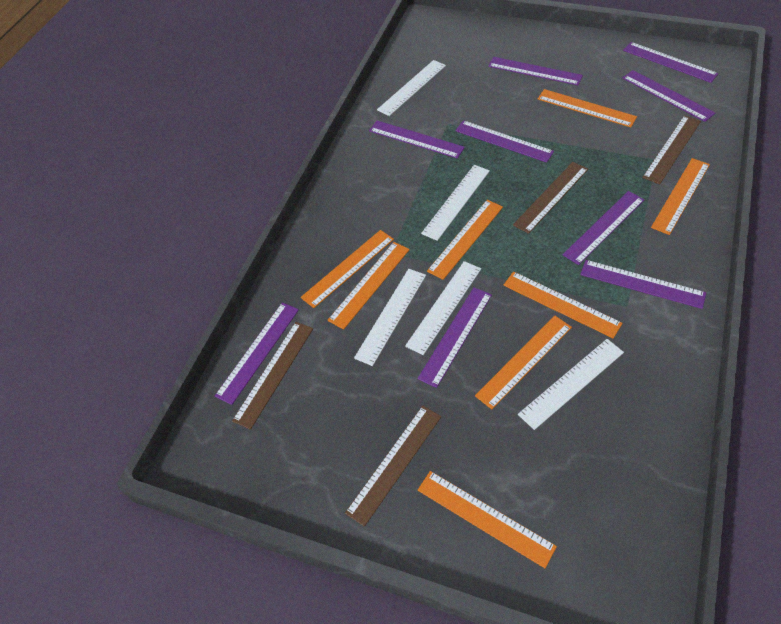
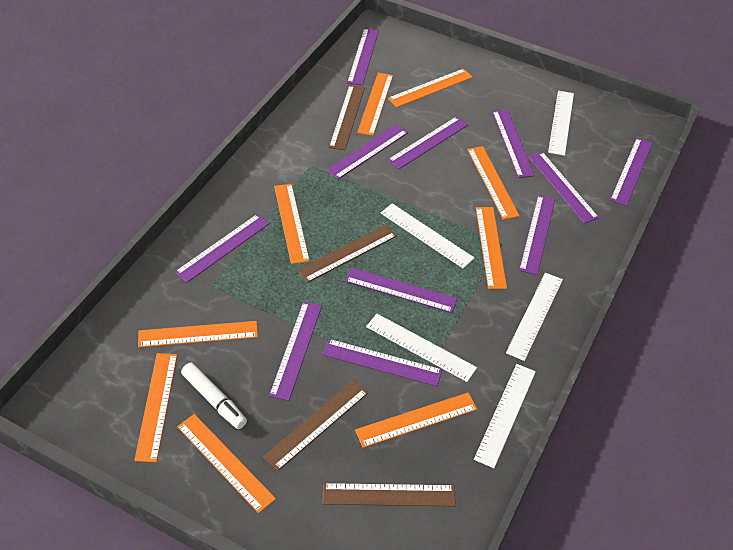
orange ruler: 8 -> 9
purple ruler: 9 -> 11
white marker: 0 -> 1

